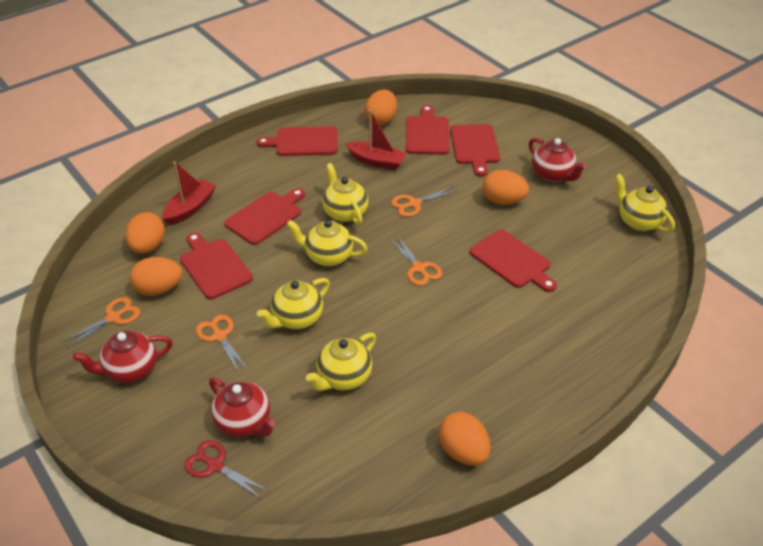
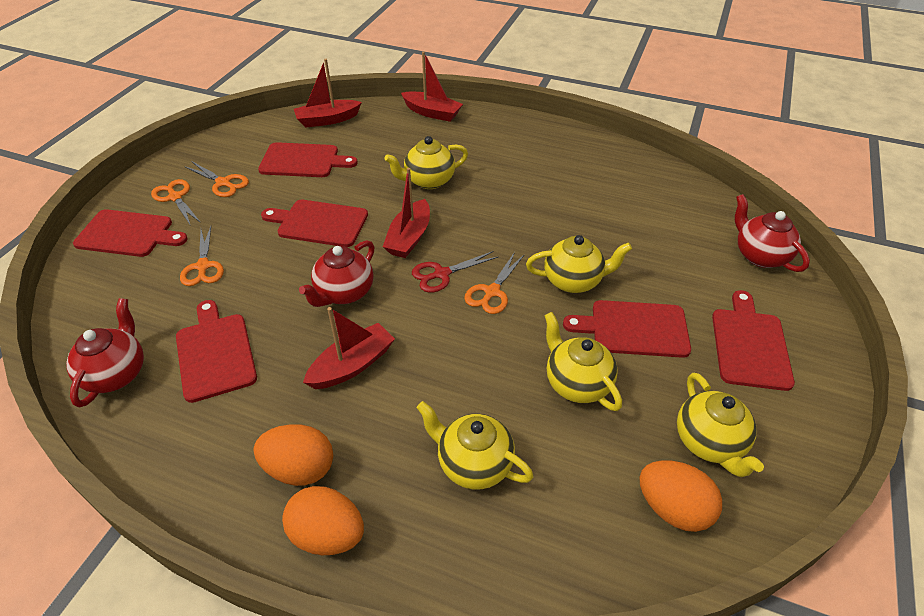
orange egg: 5 -> 3
red boat: 2 -> 4

